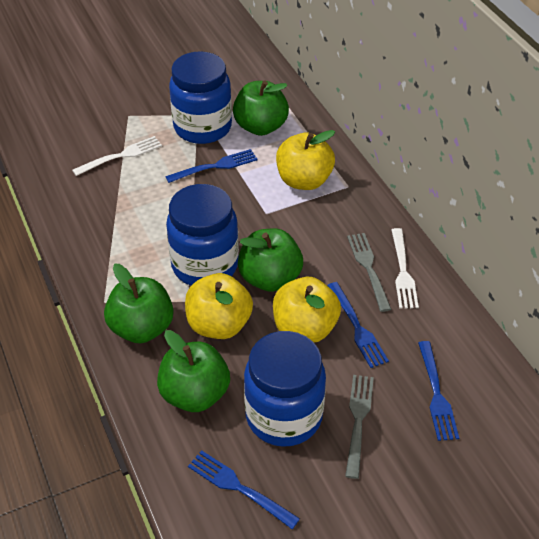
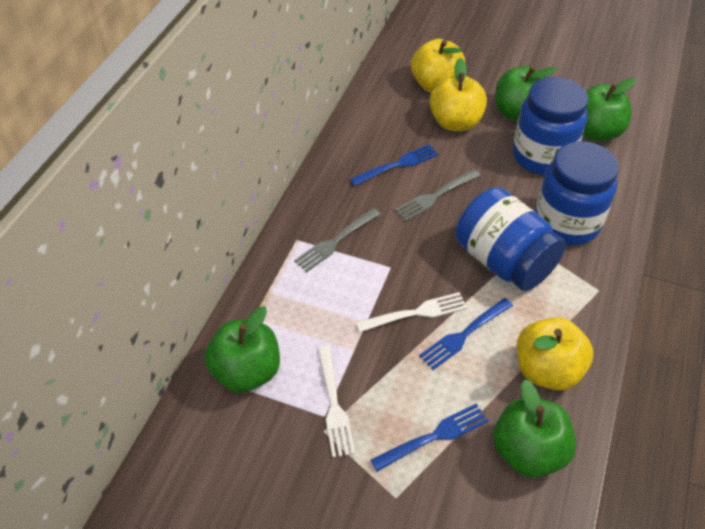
blue fork: 4 -> 3

